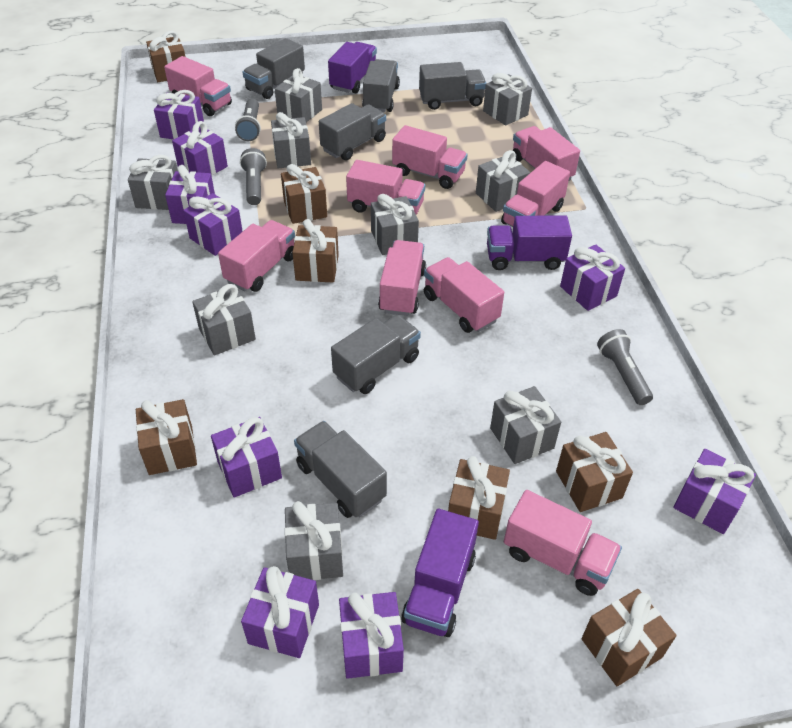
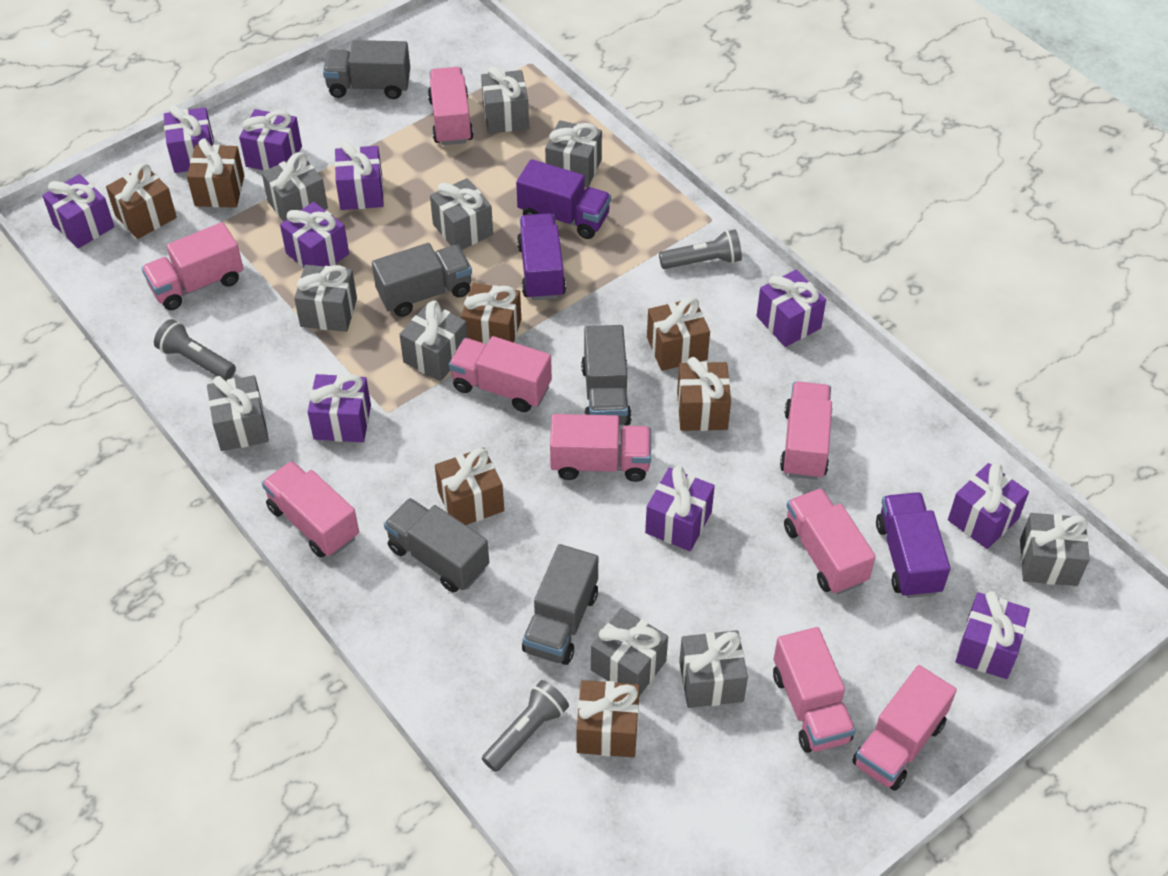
grey gift: 9 -> 10
grey truck: 6 -> 5
purple gift: 9 -> 10

